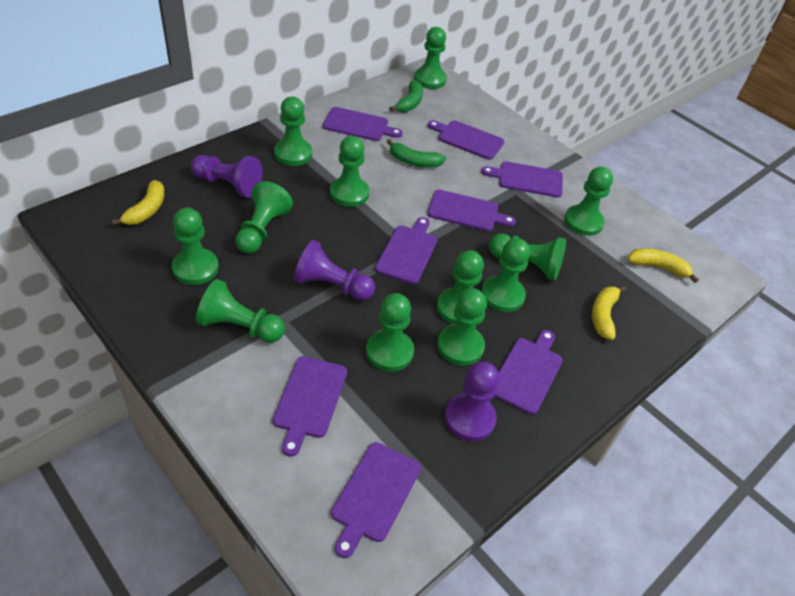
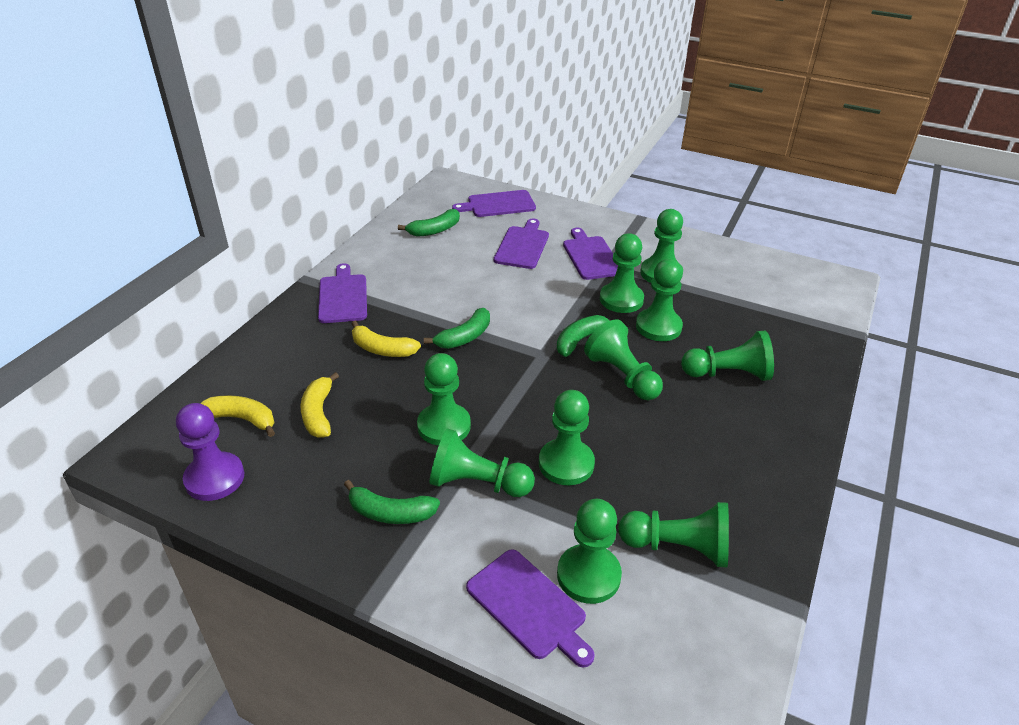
green banana: 2 -> 4
green pawn: 12 -> 10
purple cutting board: 8 -> 5
purple pawn: 3 -> 1

